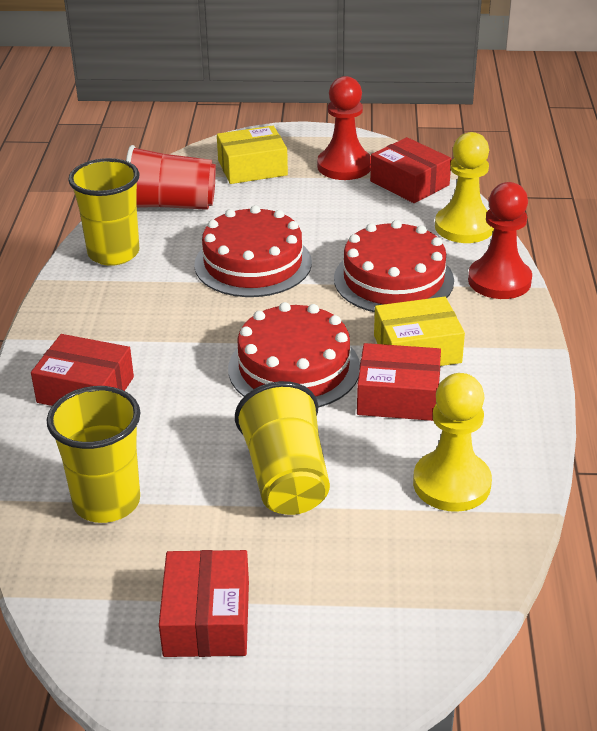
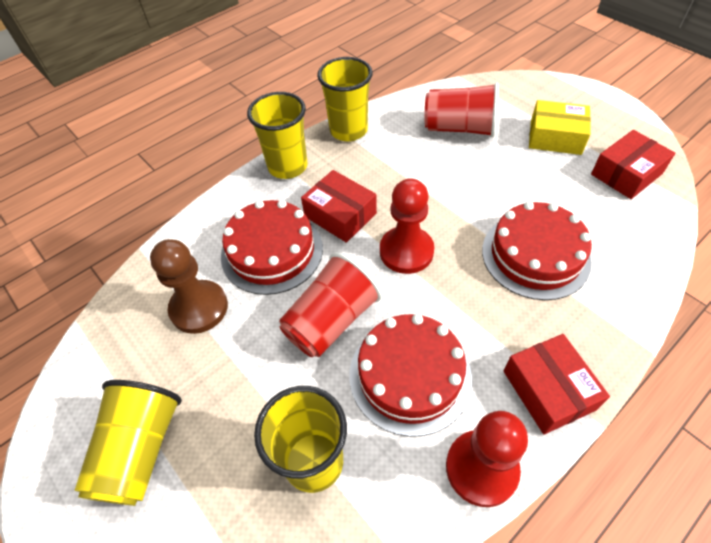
brown pawn: 0 -> 1
red box: 4 -> 3
red cup: 1 -> 2
yellow box: 2 -> 1
yellow cup: 3 -> 4
yellow pawn: 2 -> 0

